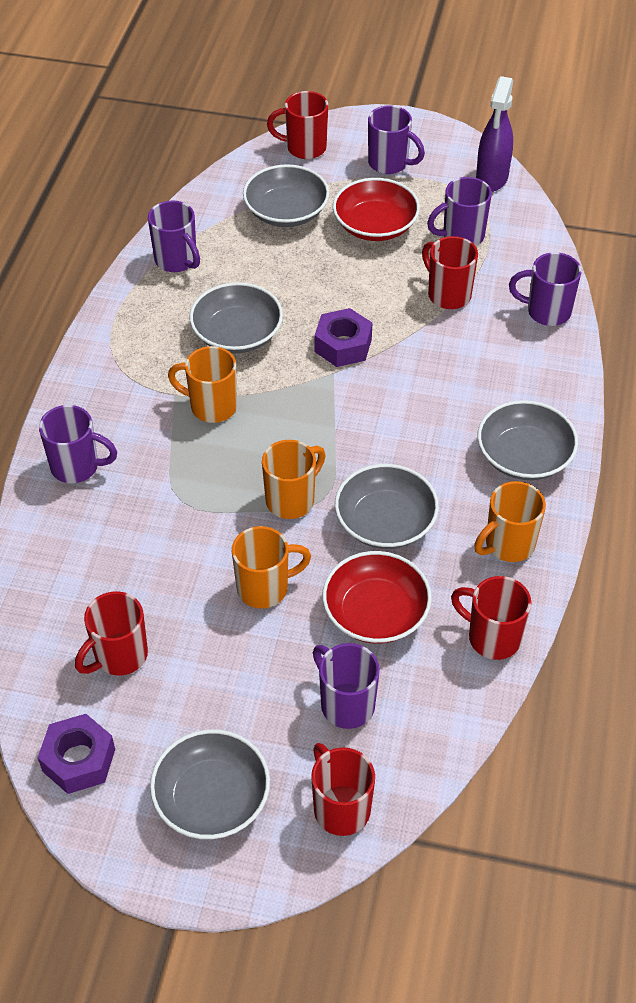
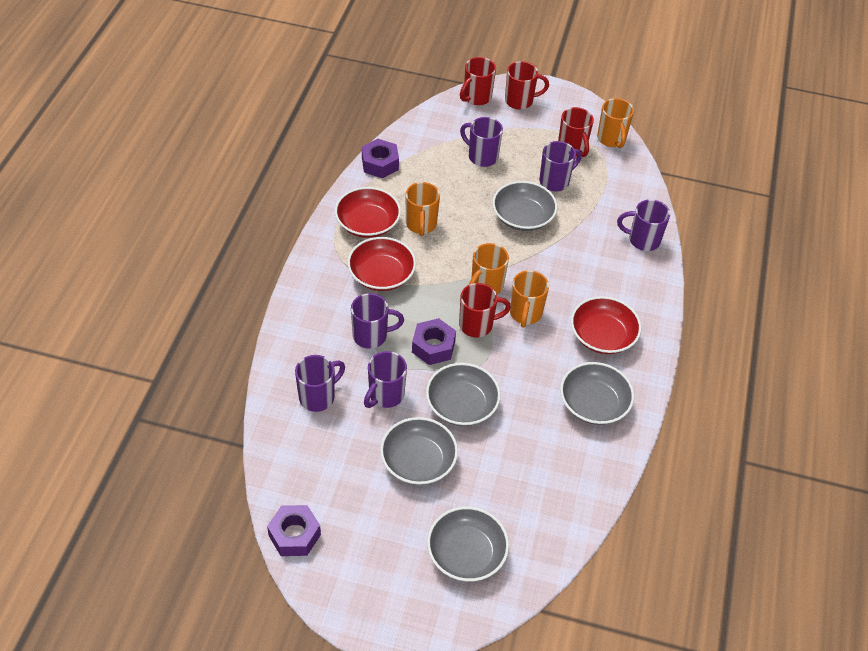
purple nut: 2 -> 3
purple spray bottle: 1 -> 0
red bowl: 2 -> 3
red mug: 5 -> 4

